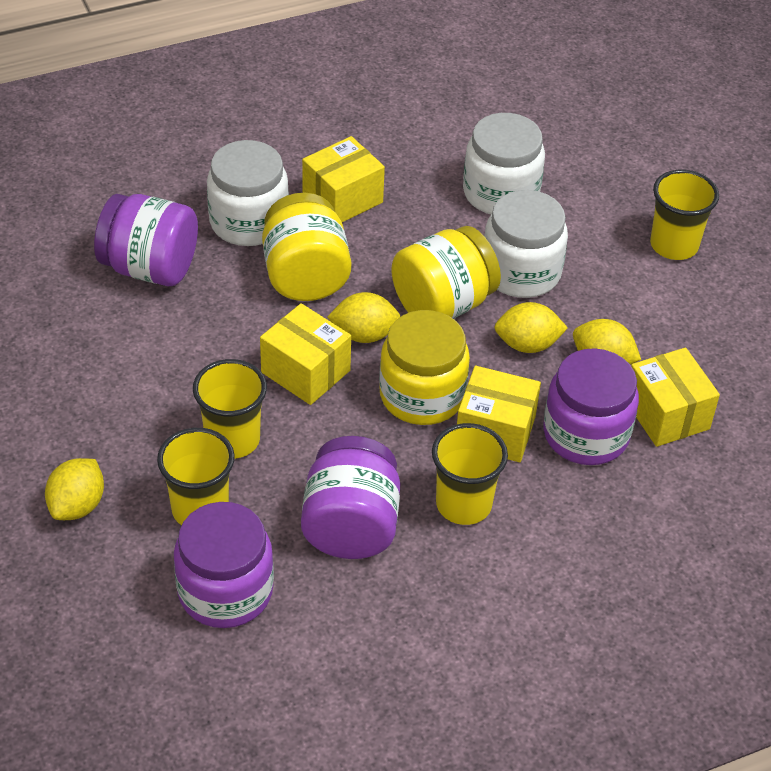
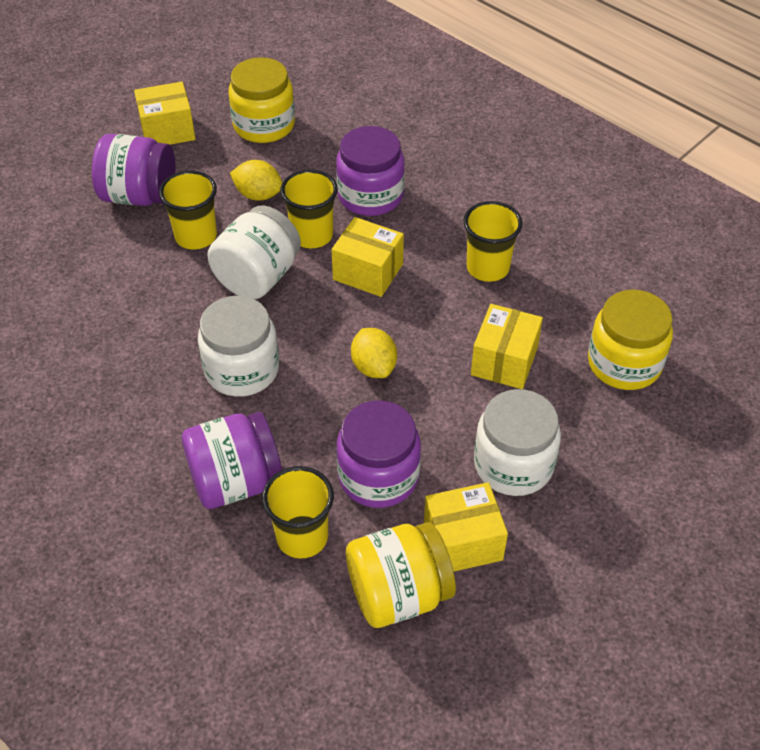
yellow lemon: 4 -> 2

